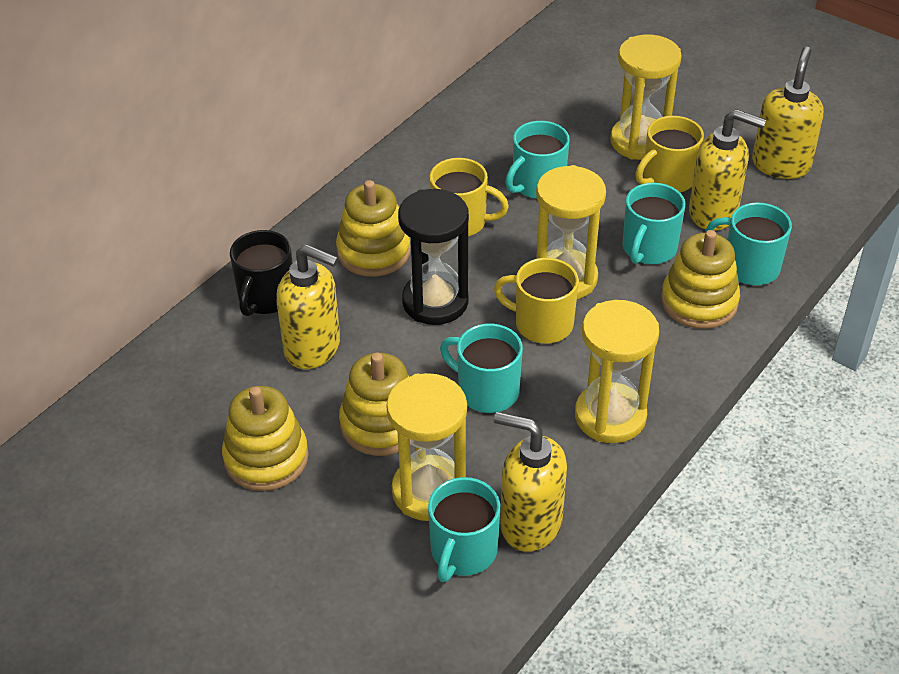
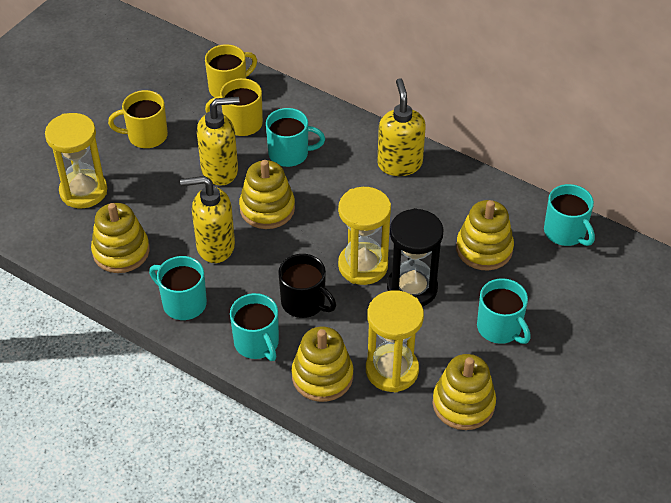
yellow hourglass: 4 -> 3
yellow soap dispenser: 4 -> 3
yellow stacking toy: 4 -> 5

